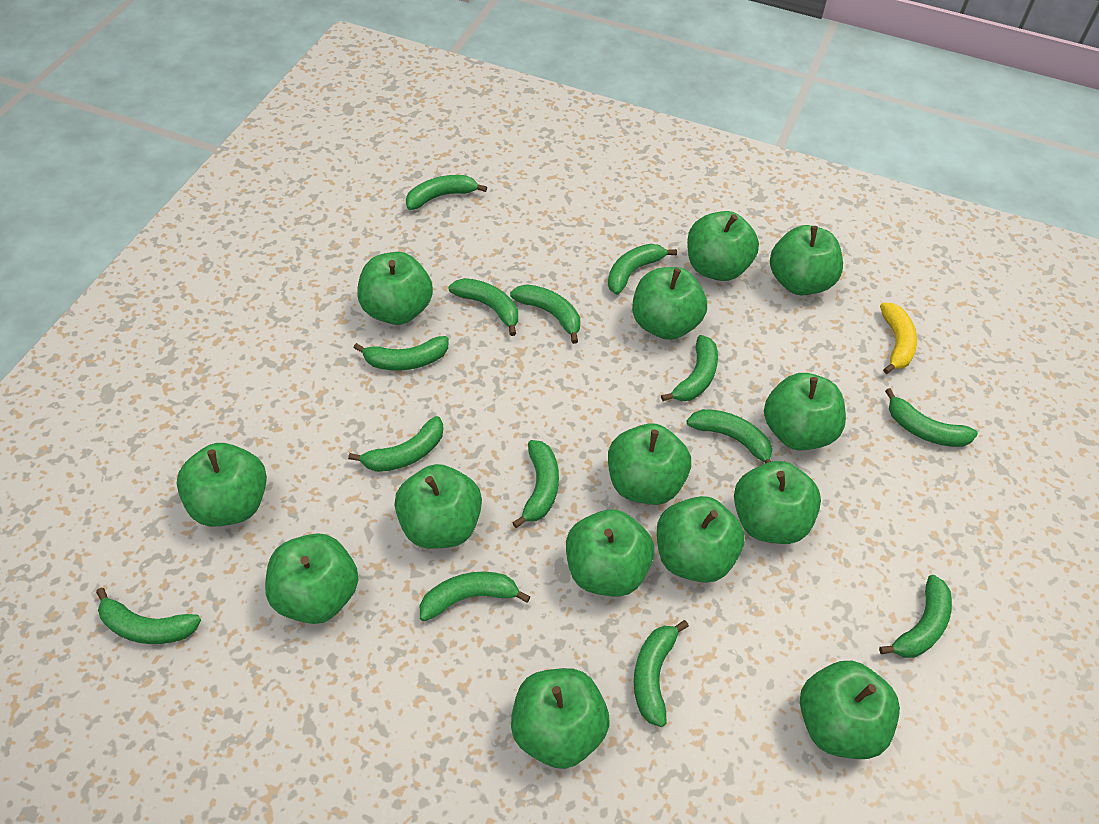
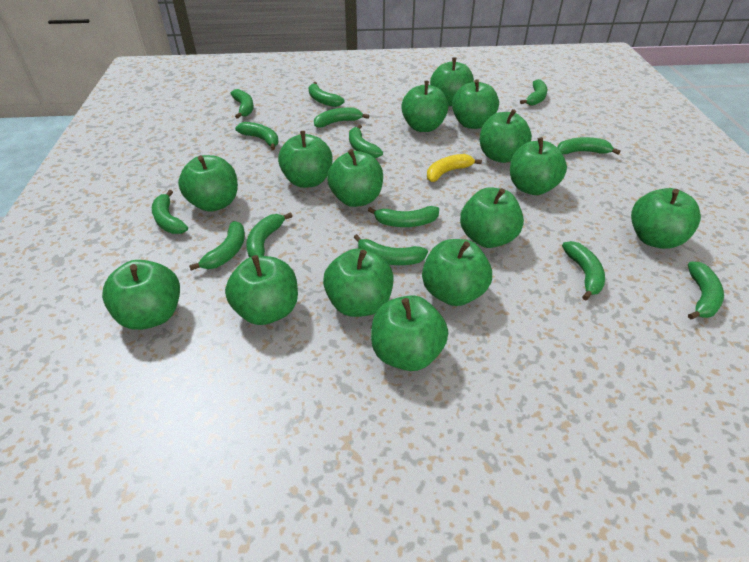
green apple: 14 -> 15

